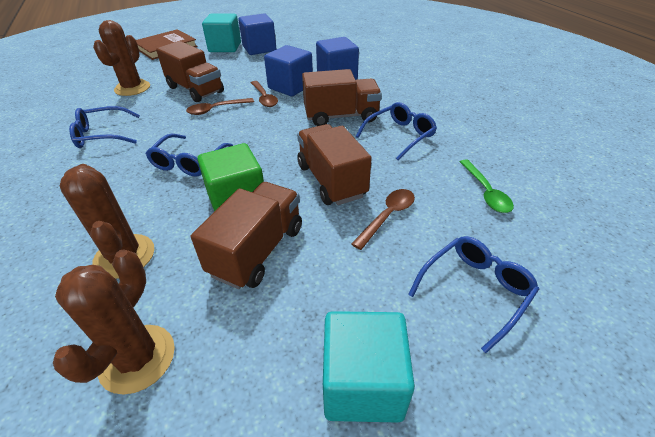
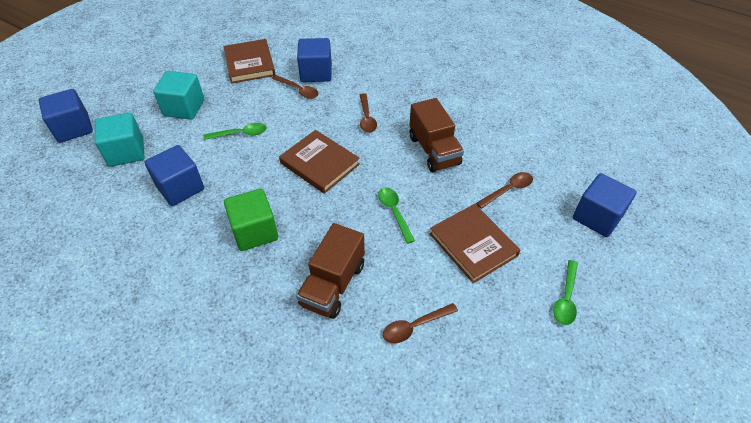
blue cube: 3 -> 4
blue glasses: 4 -> 0
brown book: 1 -> 3
brown cactus: 3 -> 0
brown spoon: 3 -> 4
brown truck: 4 -> 2
green spoon: 1 -> 3

